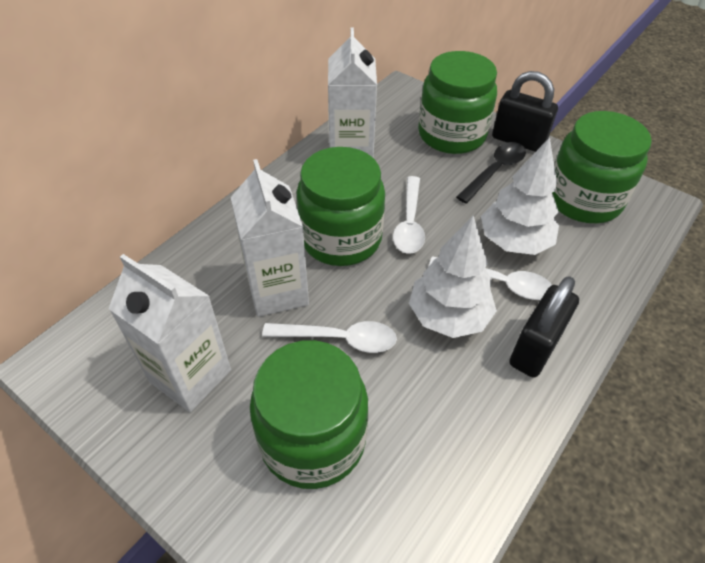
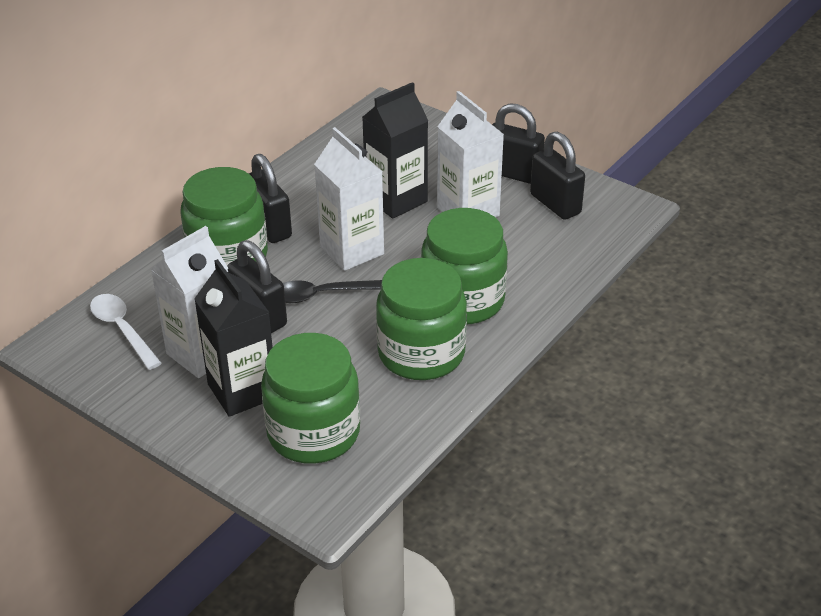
black carton: 0 -> 2
black padlock: 2 -> 4
white spoon: 3 -> 1
white tree: 2 -> 0

